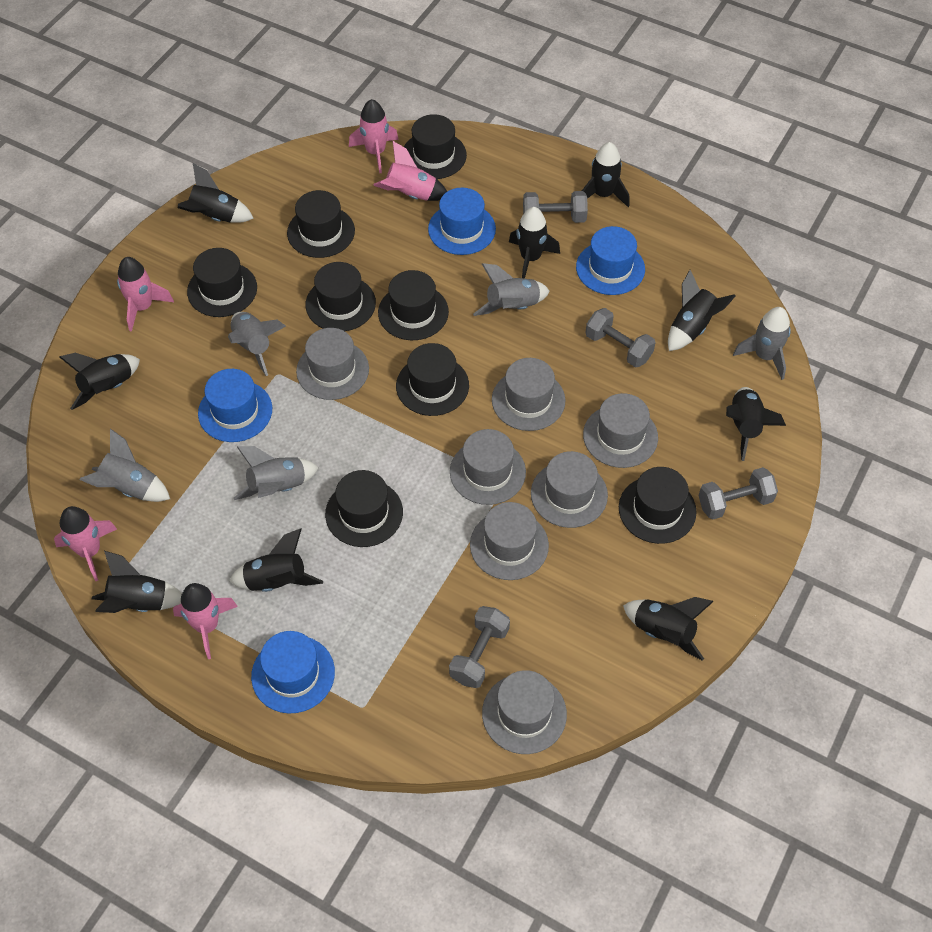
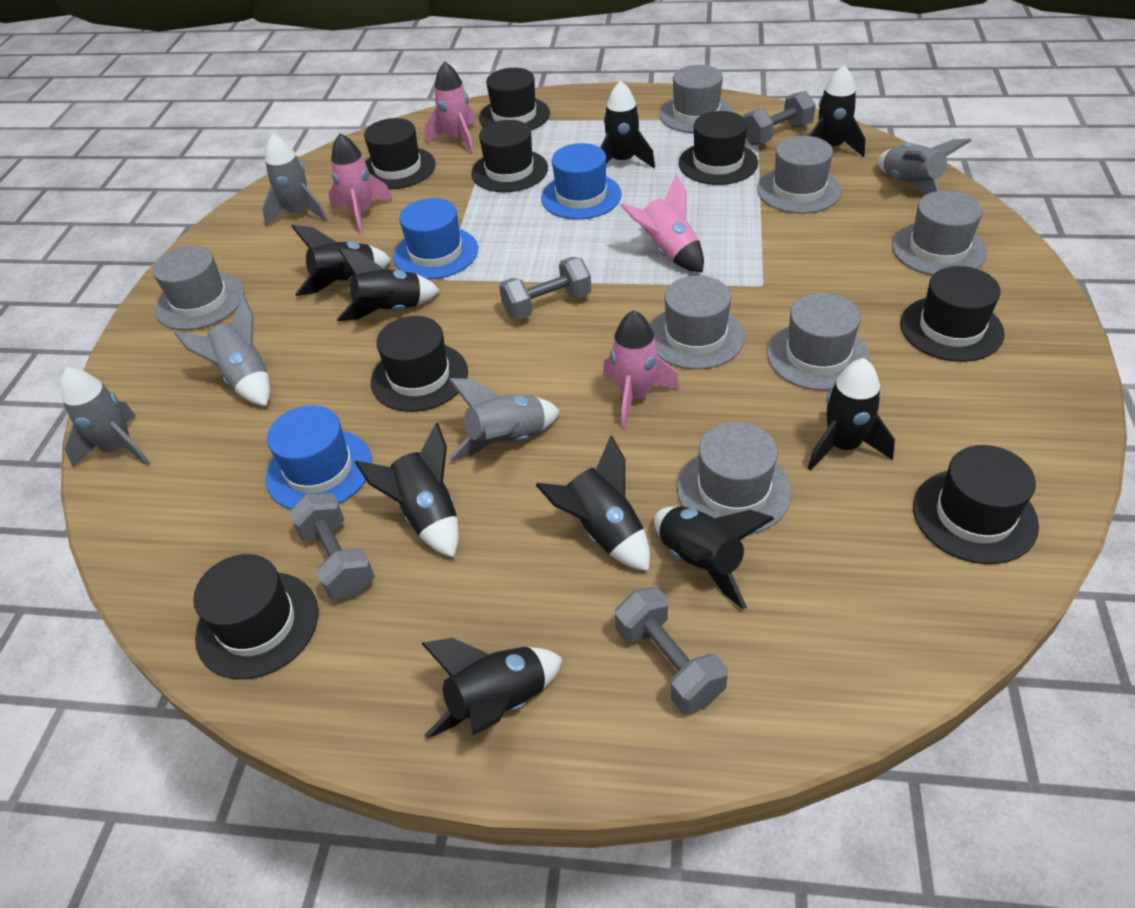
blue hat: 4 -> 3
pink rocket: 5 -> 4

